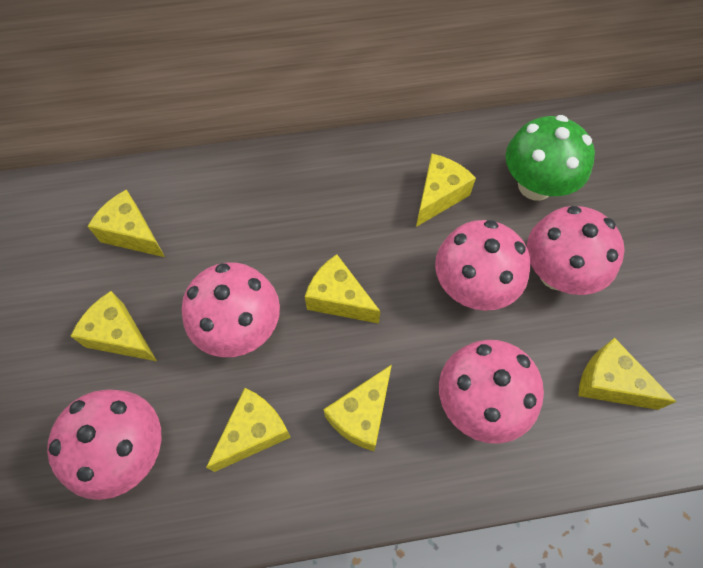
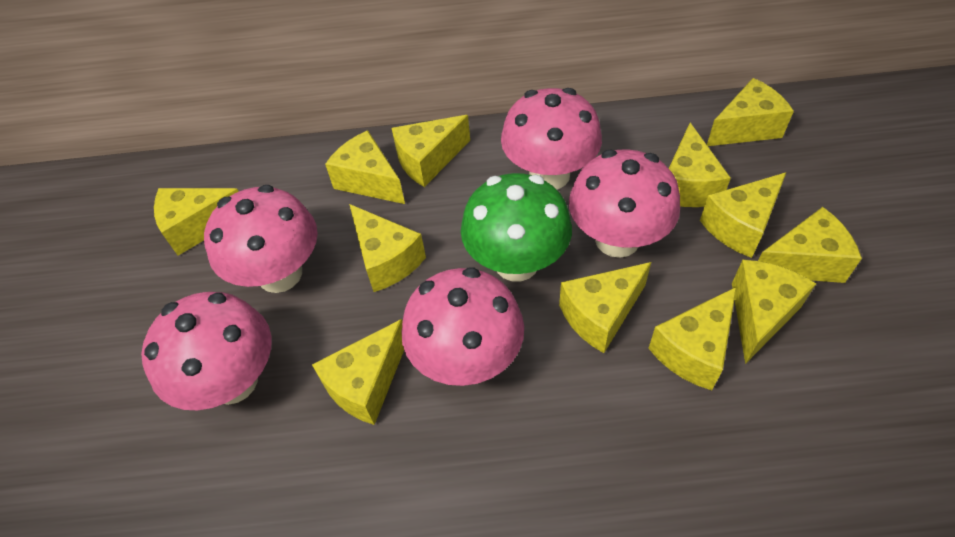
yellow cheese: 7 -> 12

